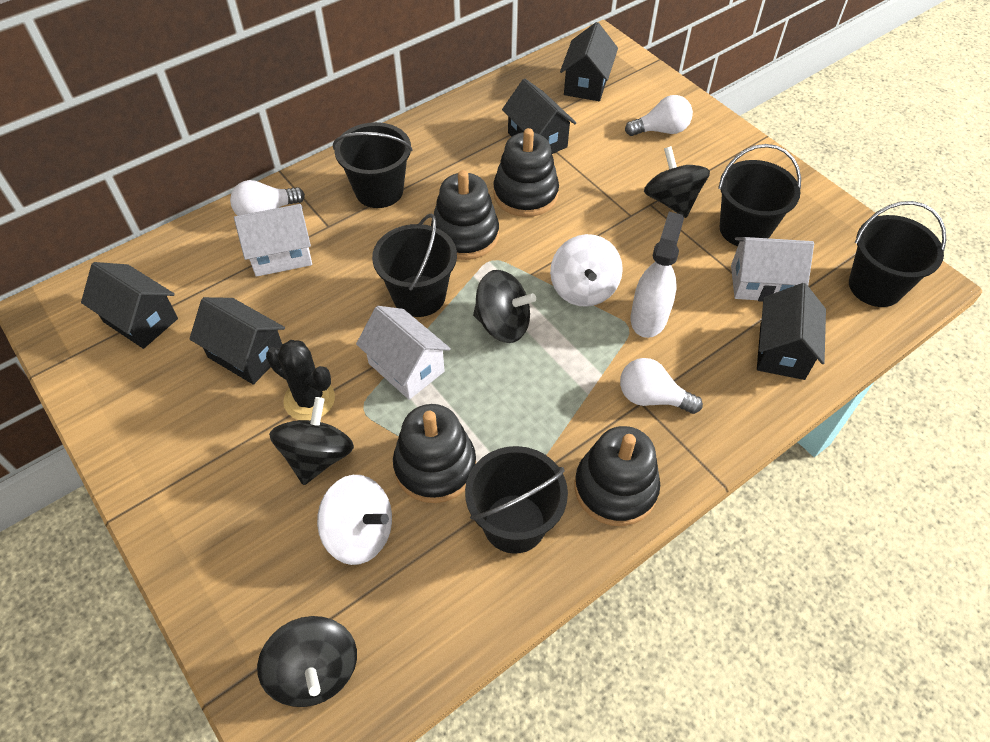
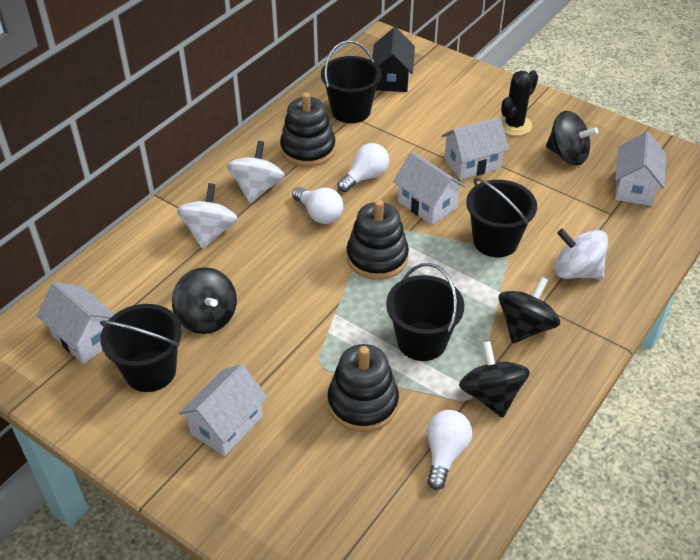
black bucket: 5 -> 4
black house: 5 -> 1
black stacking toy: 4 -> 3
white house: 3 -> 5
white spinning top: 2 -> 3
white spray bottle: 1 -> 0

